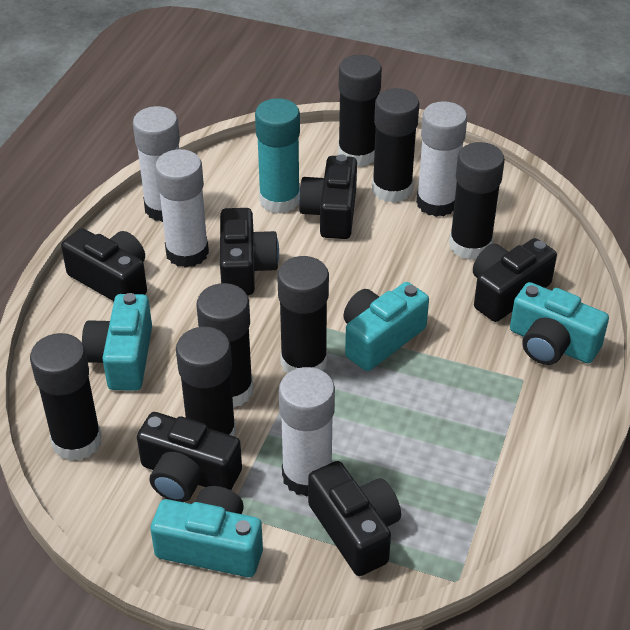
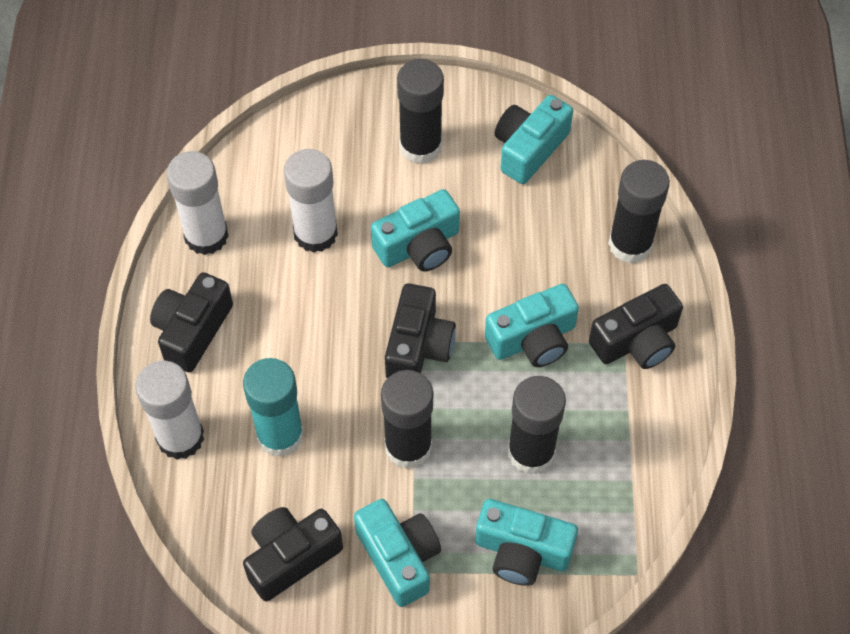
black camera: 6 -> 4
black glue stick: 7 -> 4
turquoise camera: 4 -> 5
white glue stick: 4 -> 3

